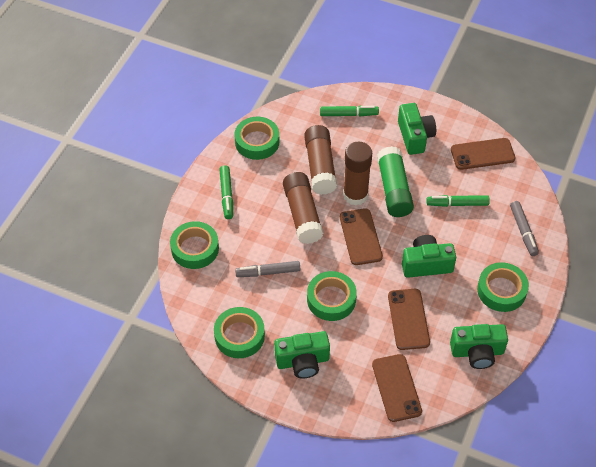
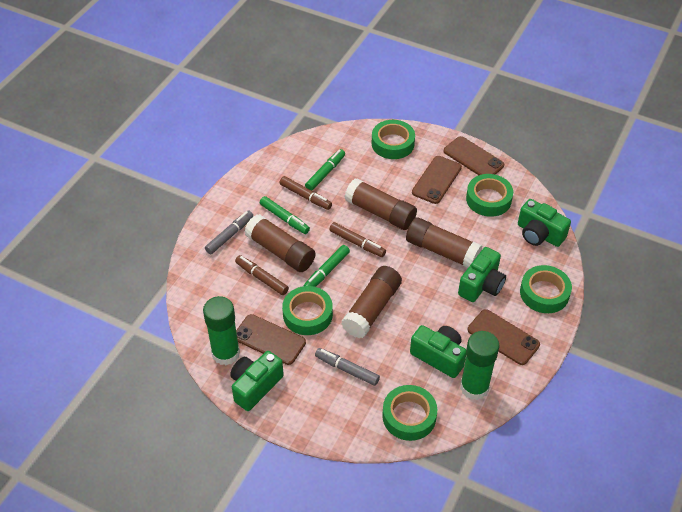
brown glue stick: 3 -> 4
brown marker: 0 -> 3
green glue stick: 1 -> 2

